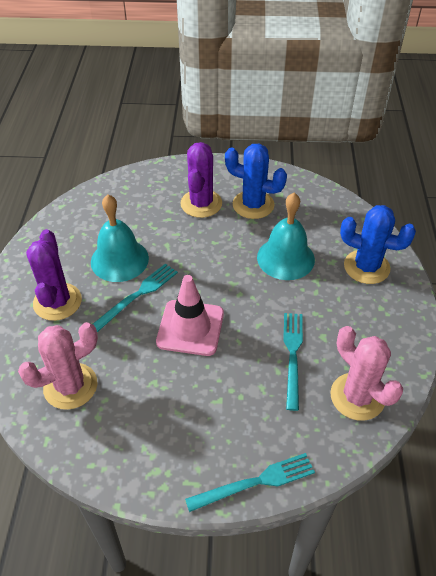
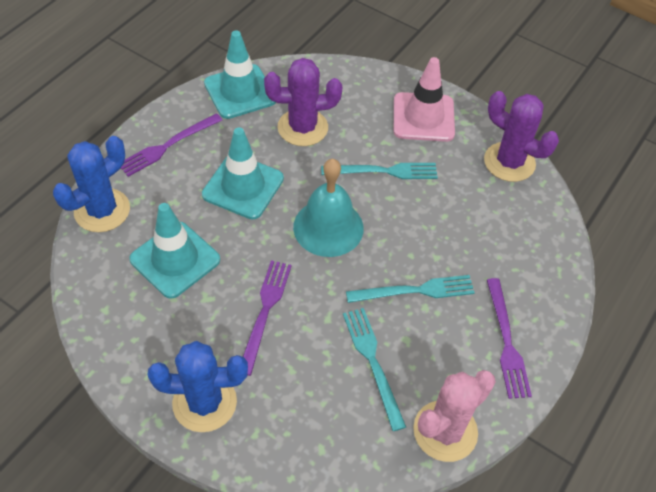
pink cactus: 2 -> 1
purple fork: 0 -> 3
turquoise bell: 2 -> 1
turquoise traffic cone: 0 -> 3

